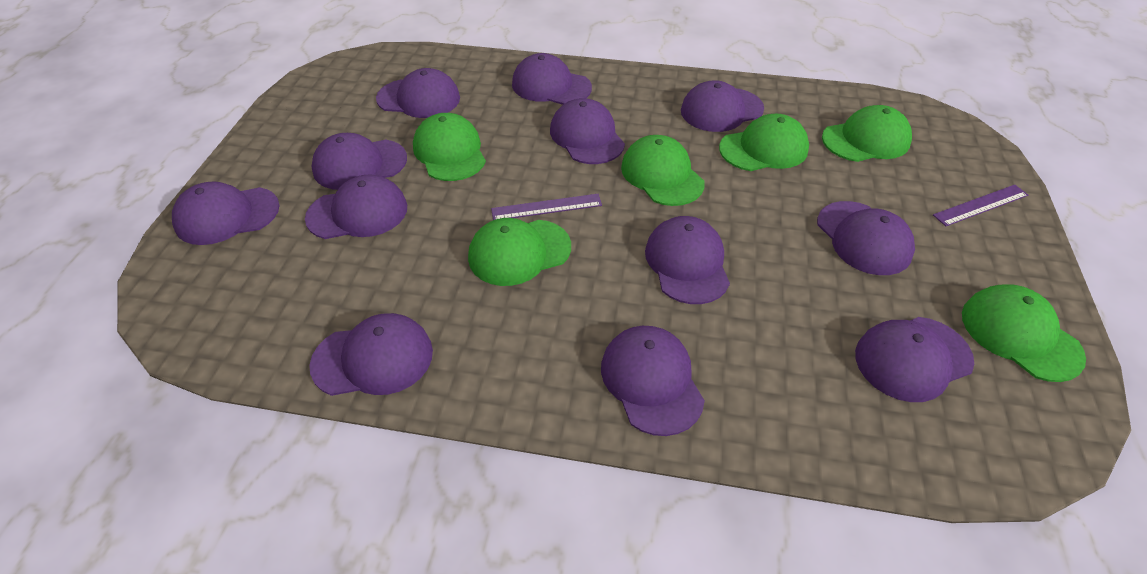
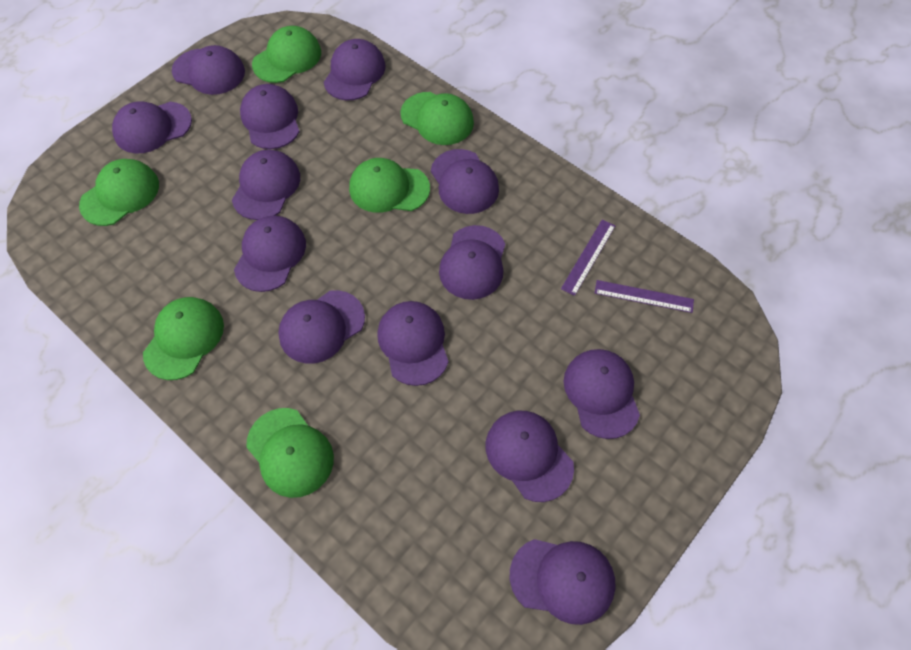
purple cap: 12 -> 13

